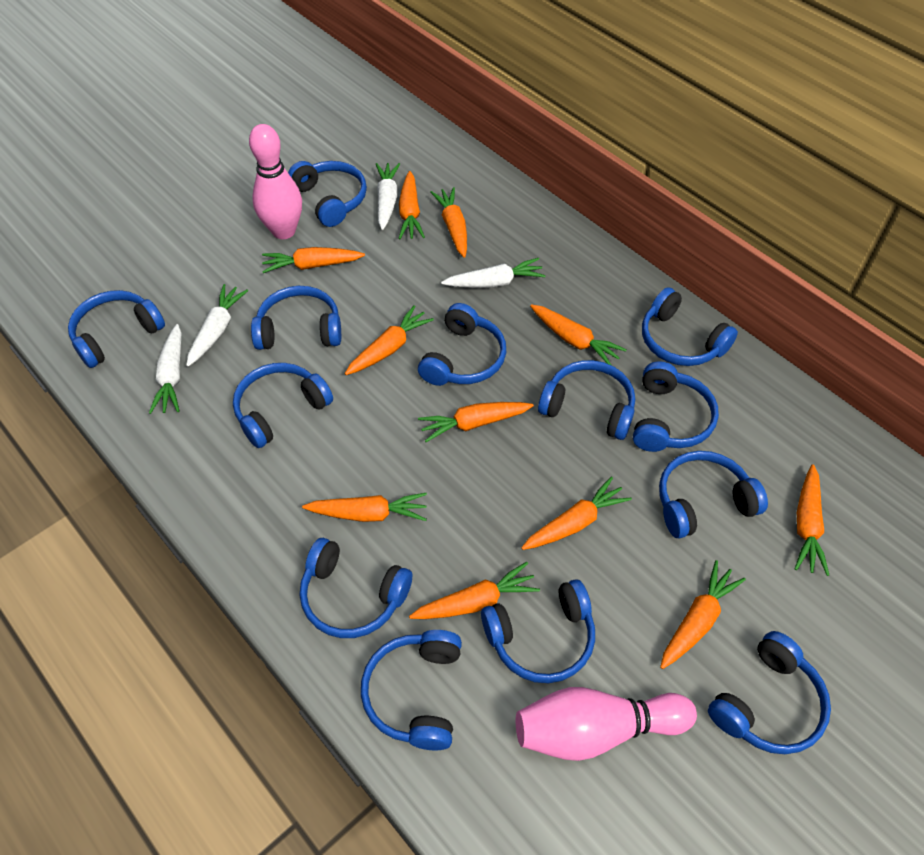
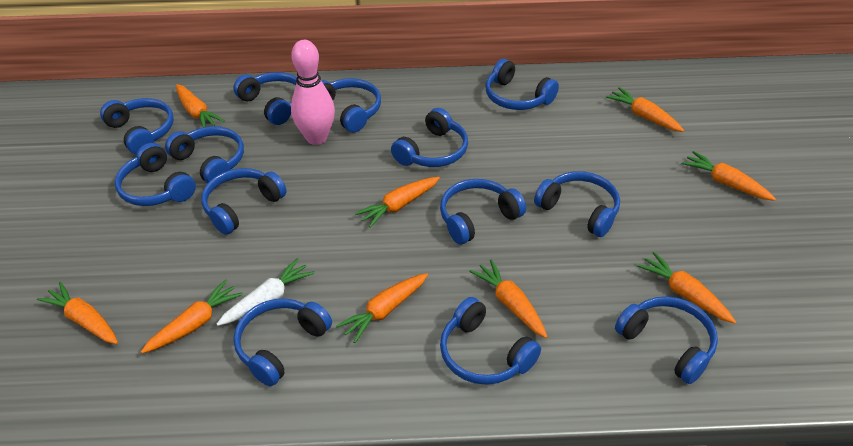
orange carrot: 11 -> 9
pink bowling pin: 2 -> 1
white carrot: 4 -> 1

